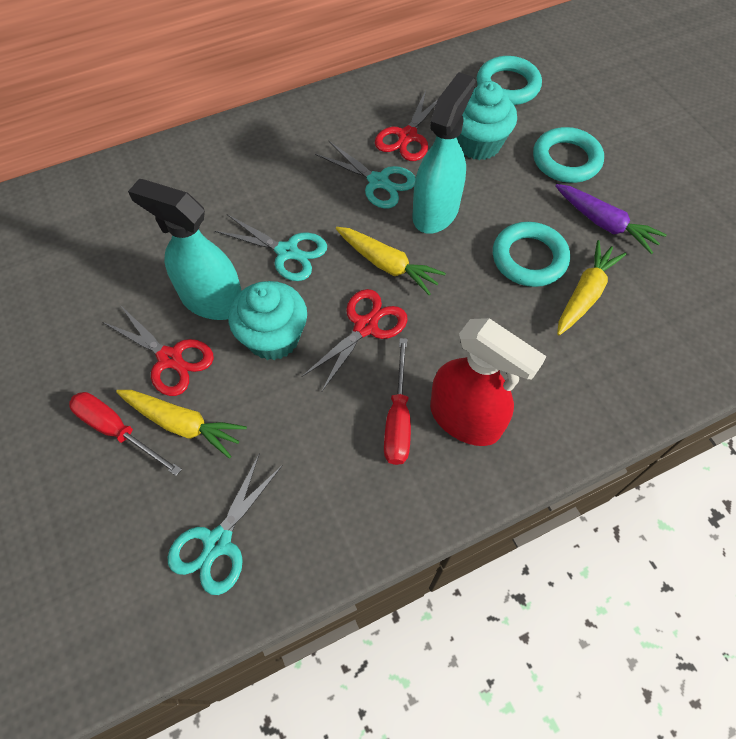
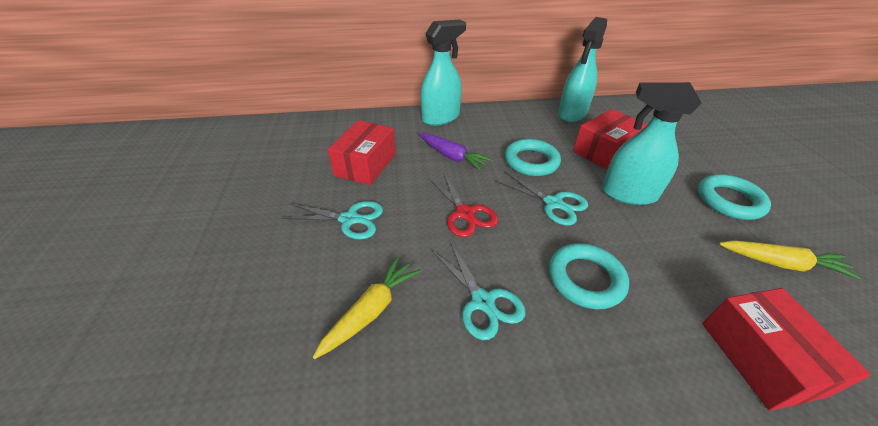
red box: 0 -> 3
red scissors: 3 -> 1
red screwdriver: 2 -> 0
red spray bottle: 1 -> 0
turquoise cupcake: 2 -> 0
turquoise spray bottle: 2 -> 3
yellow carrot: 3 -> 2

